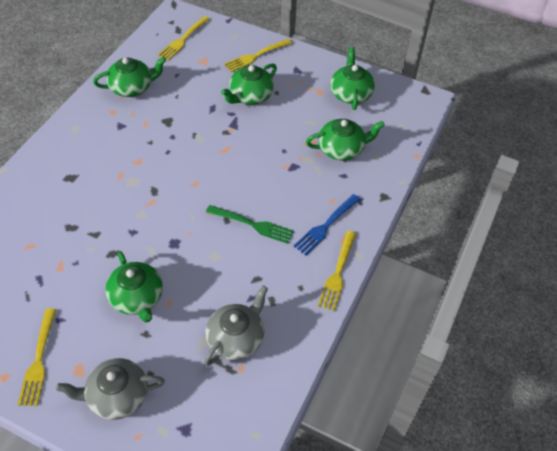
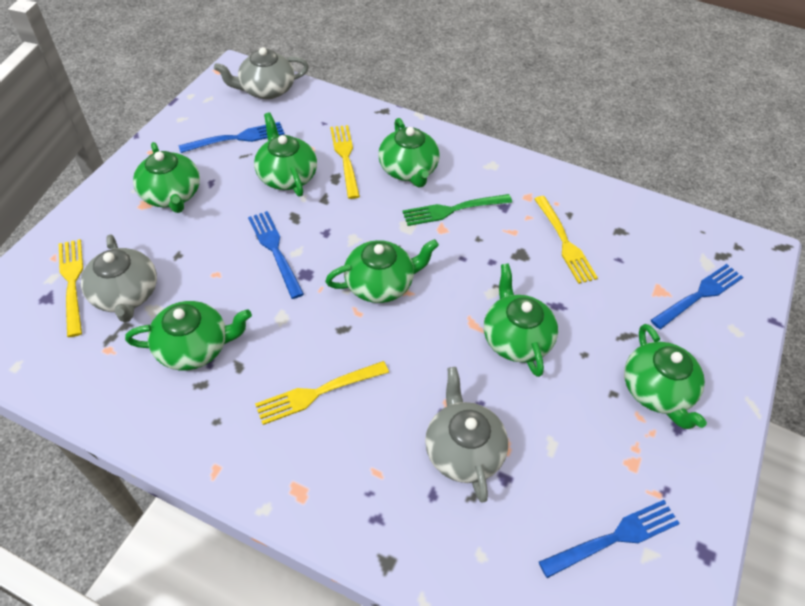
blue fork: 1 -> 4
green teapot: 5 -> 7
grey teapot: 2 -> 3

